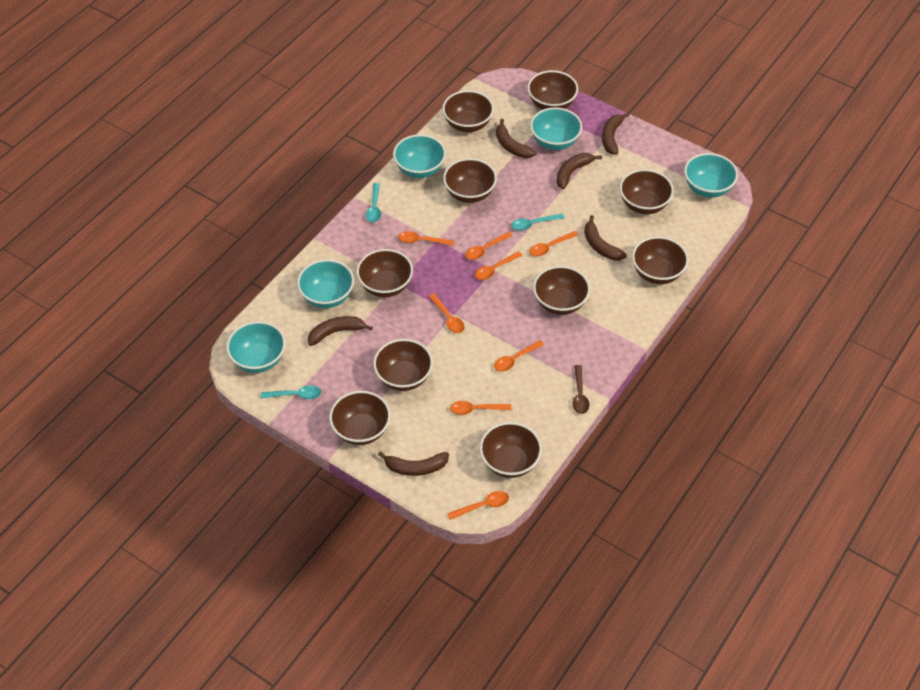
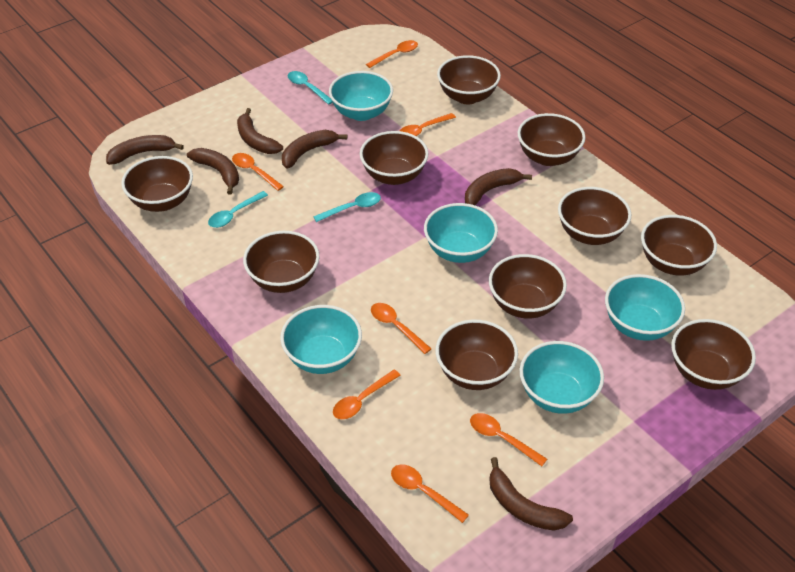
brown spoon: 1 -> 0
orange spoon: 8 -> 7

